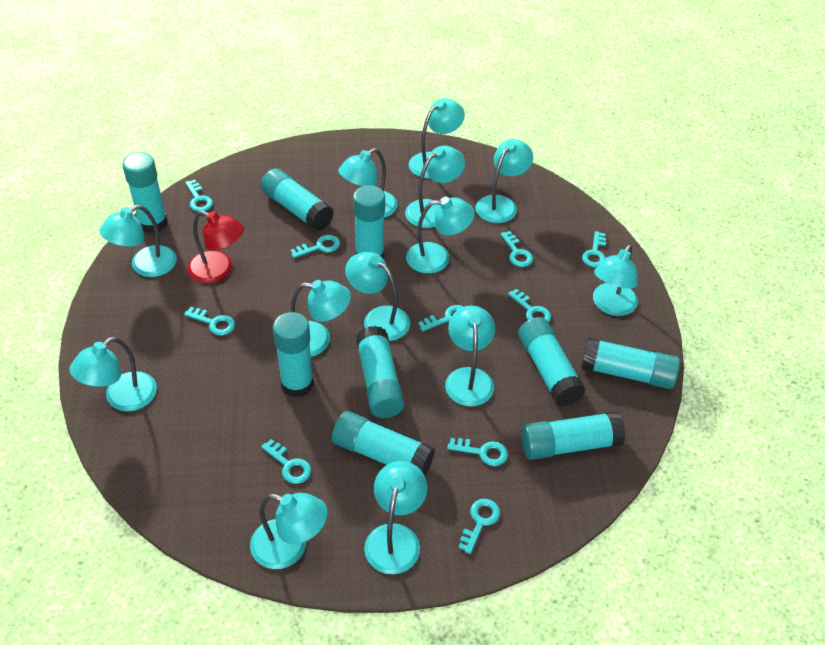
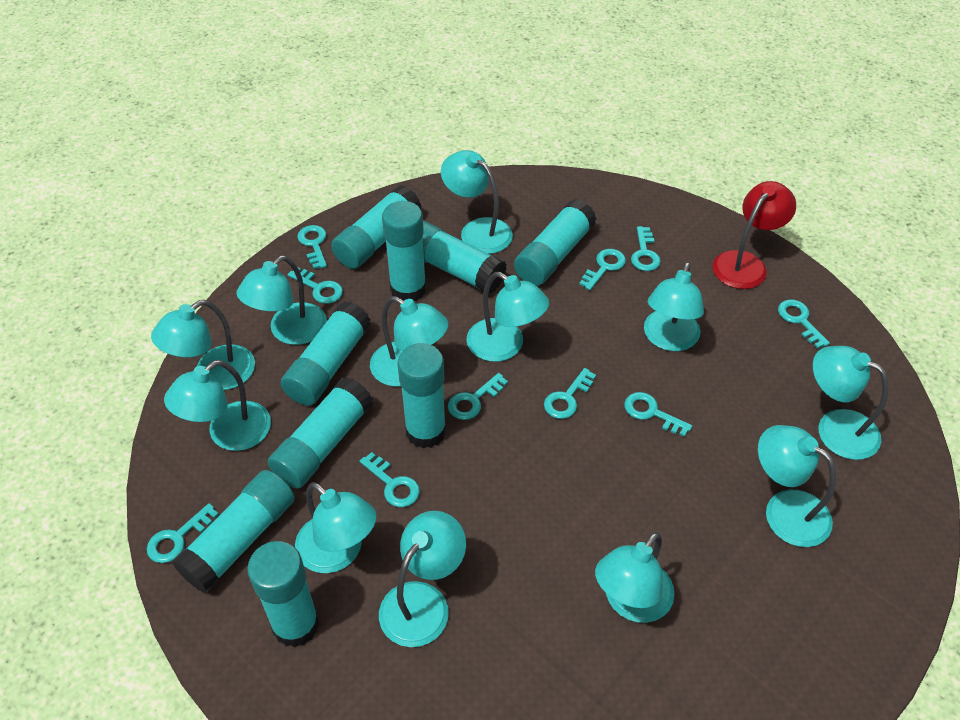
turquoise lamp: 13 -> 12

